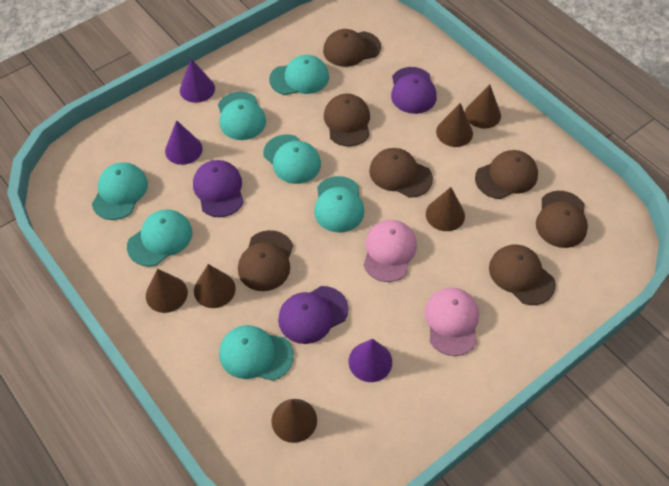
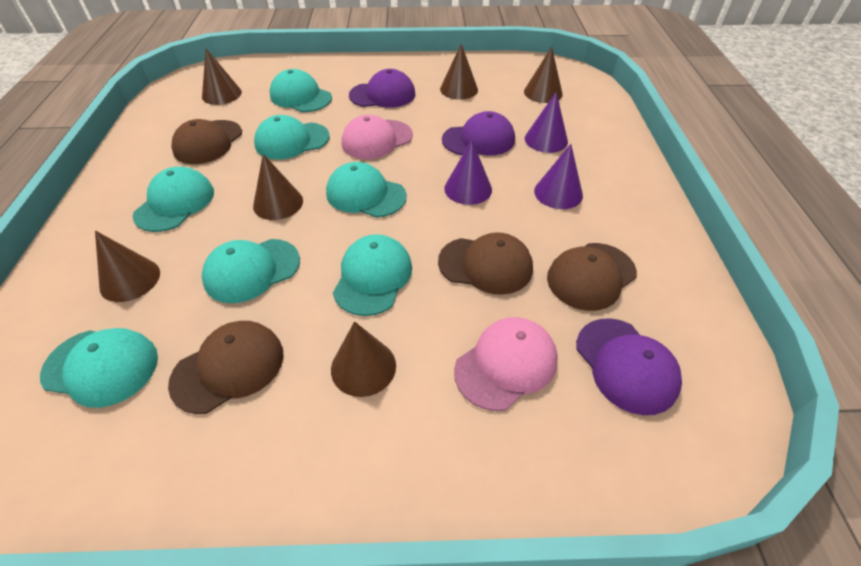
brown cap: 7 -> 4

